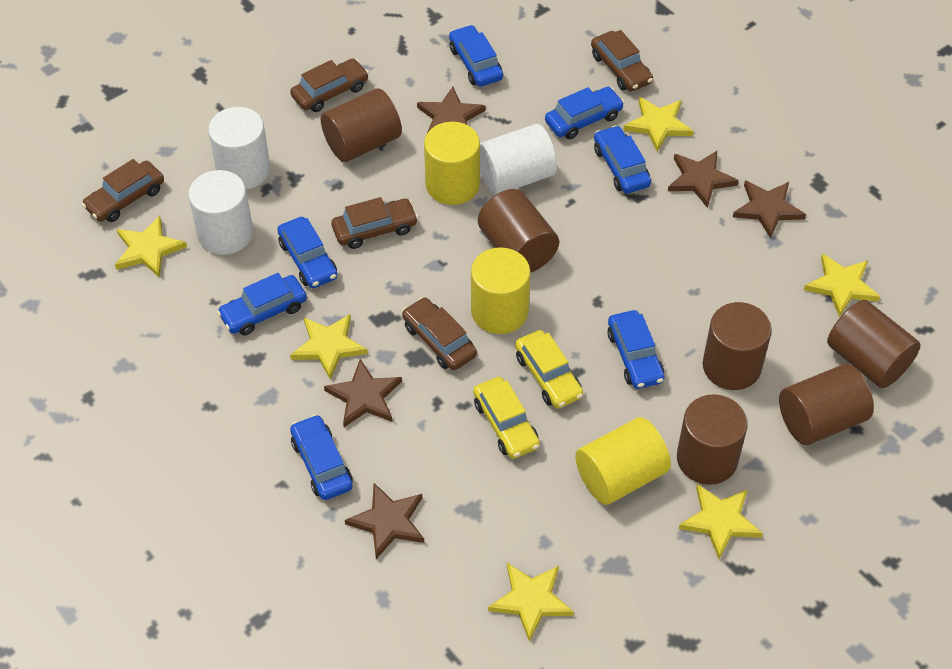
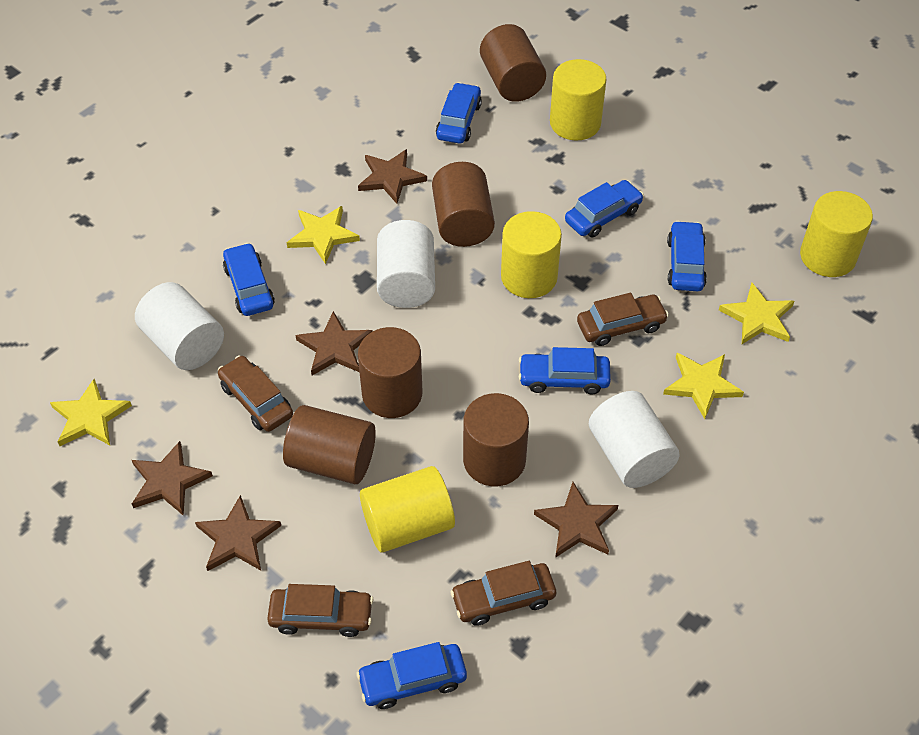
blue car: 7 -> 6
brown car: 5 -> 4
brown cylinder: 6 -> 5
yellow car: 2 -> 0
yellow cylinder: 3 -> 4
yellow star: 6 -> 4

